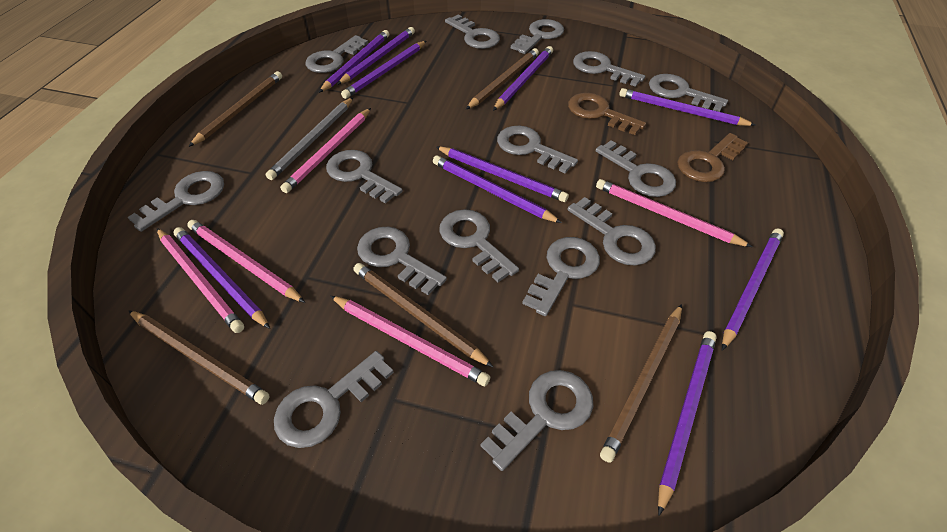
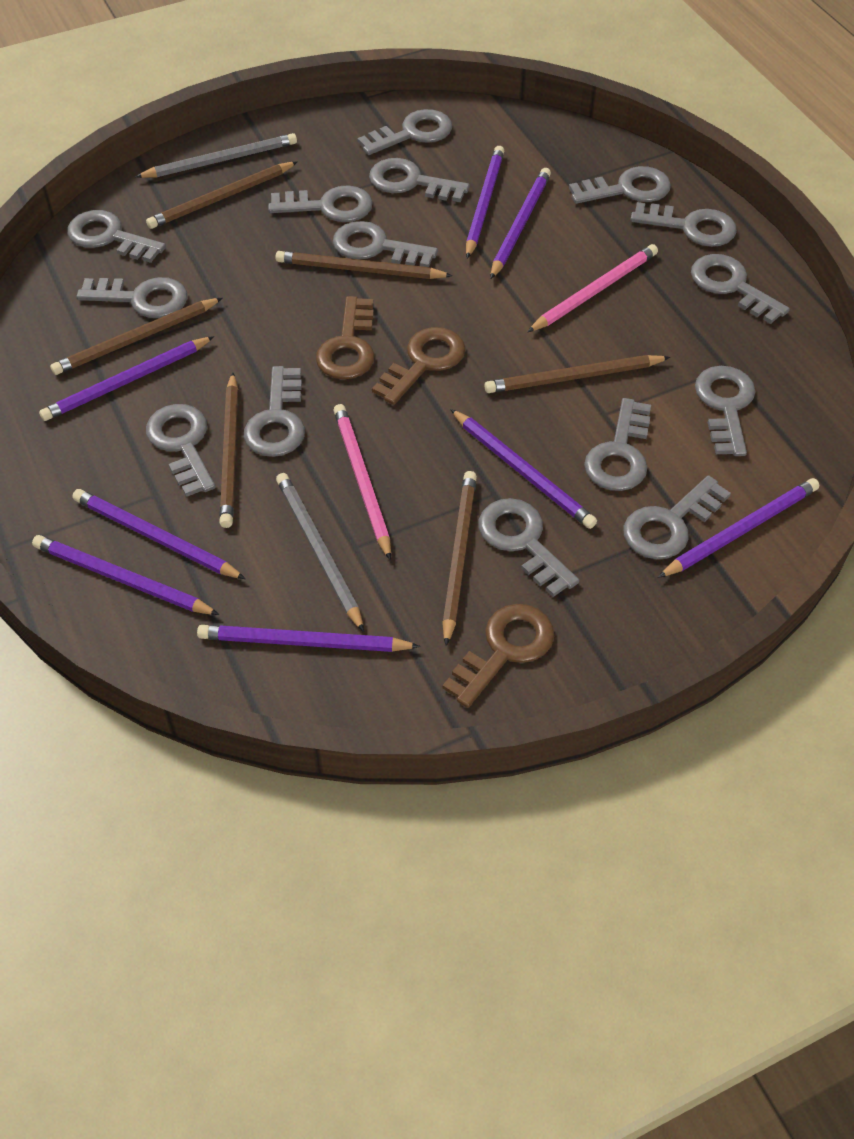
brown key: 2 -> 3
brown pencil: 5 -> 6
grey pencil: 1 -> 2
pink pencil: 5 -> 2
purple pencil: 10 -> 8

